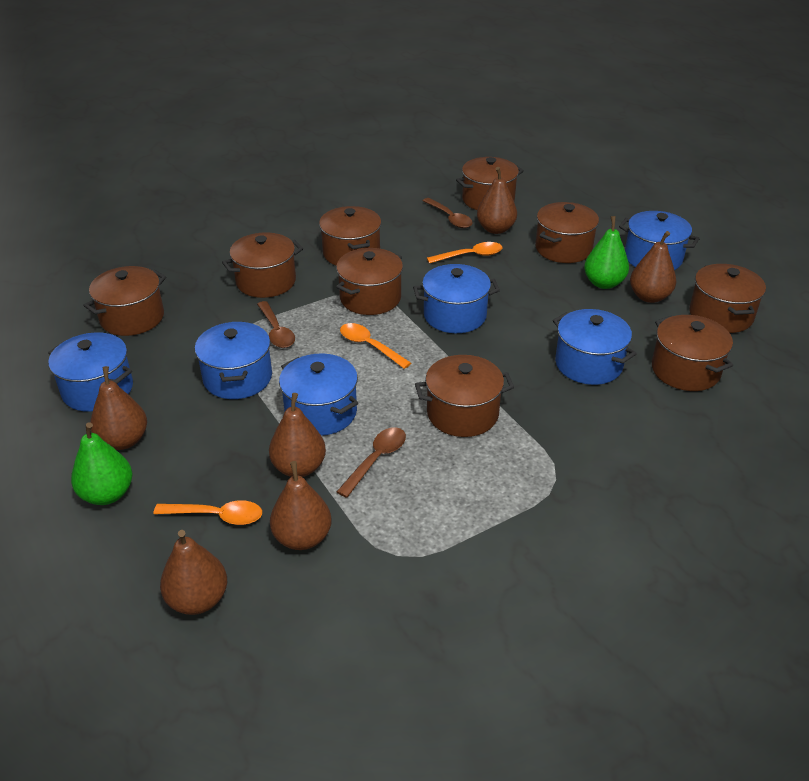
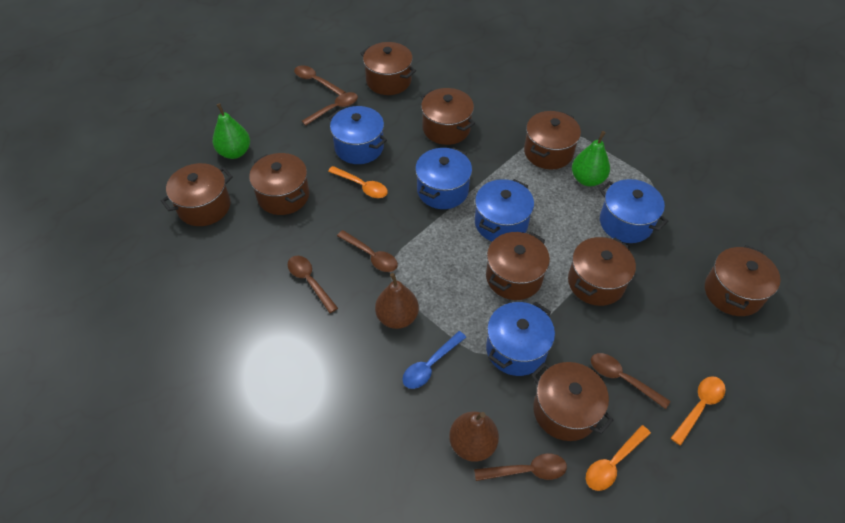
blue pot: 6 -> 5
blue spoon: 0 -> 1
brown pear: 6 -> 2
brown spoon: 3 -> 6

